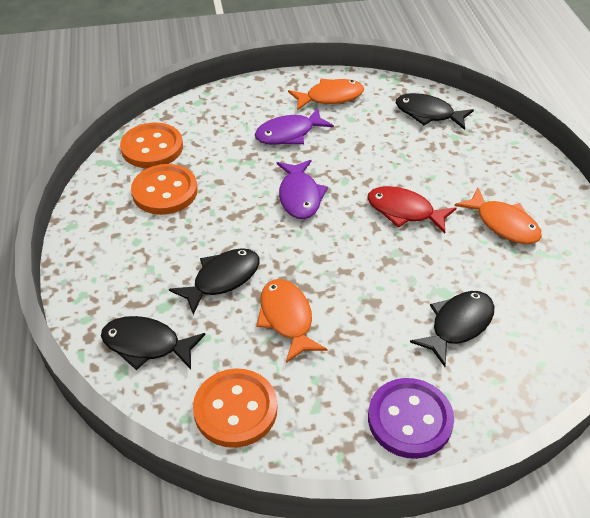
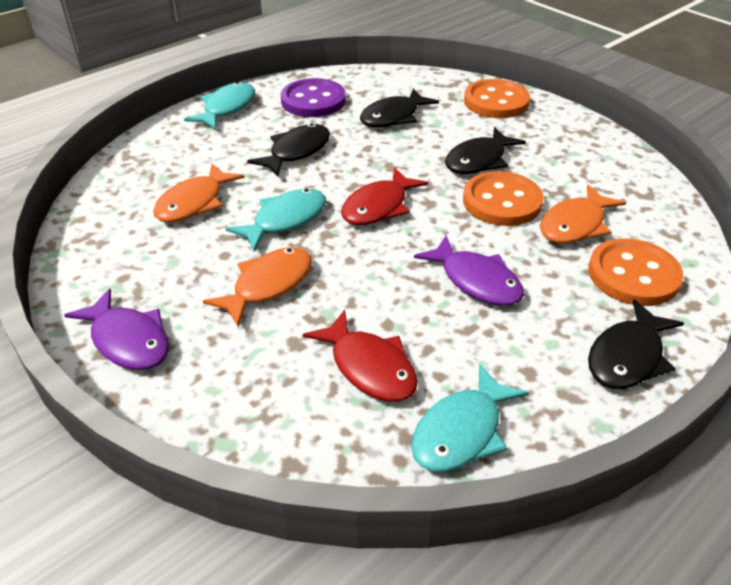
red fish: 1 -> 2
turquoise fish: 0 -> 3

